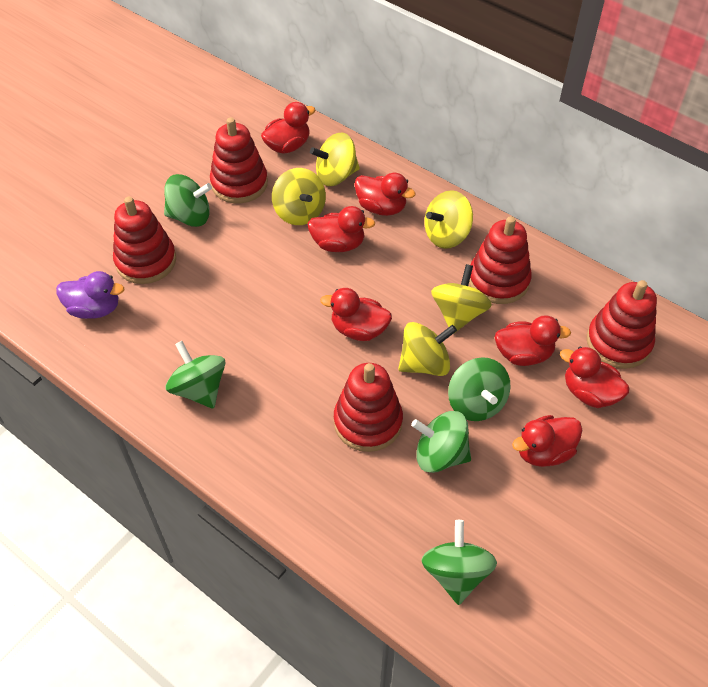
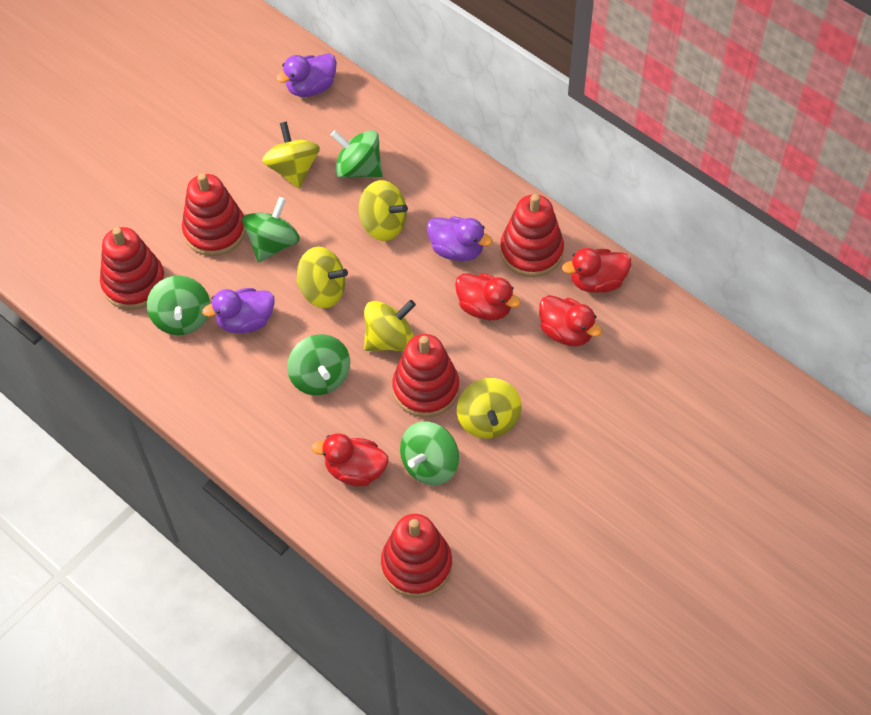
purple duck: 1 -> 3
red duck: 7 -> 4

